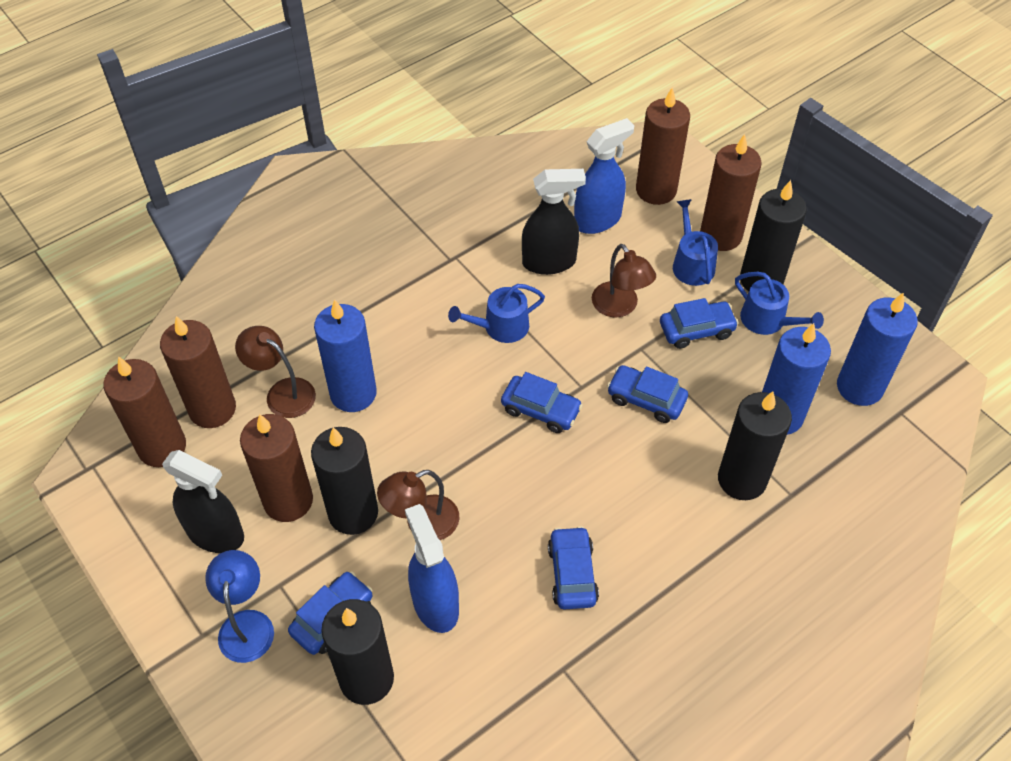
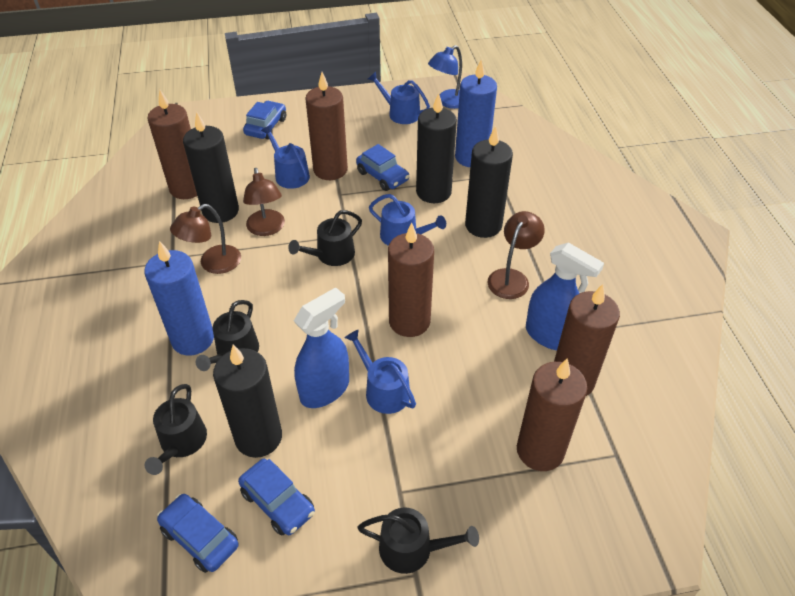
black spray bottle: 2 -> 0
black watering can: 0 -> 4
blue candle: 3 -> 2
blue car: 5 -> 4
blue watering can: 3 -> 4

